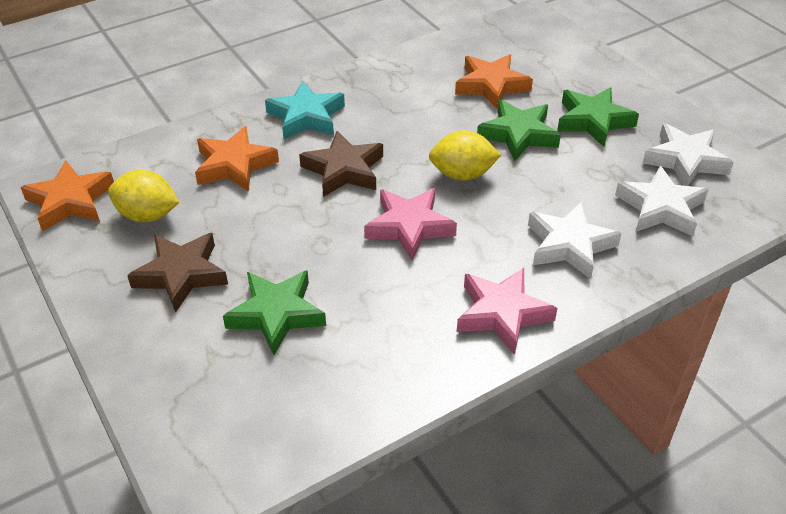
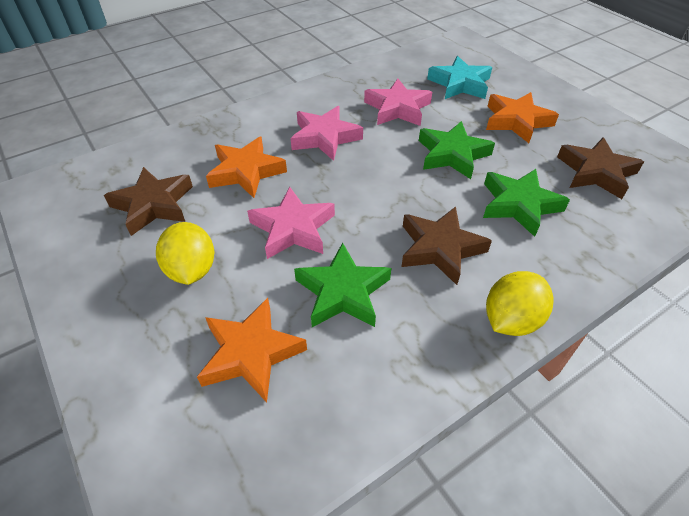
brown star: 2 -> 3
pink star: 2 -> 3
white star: 3 -> 0

